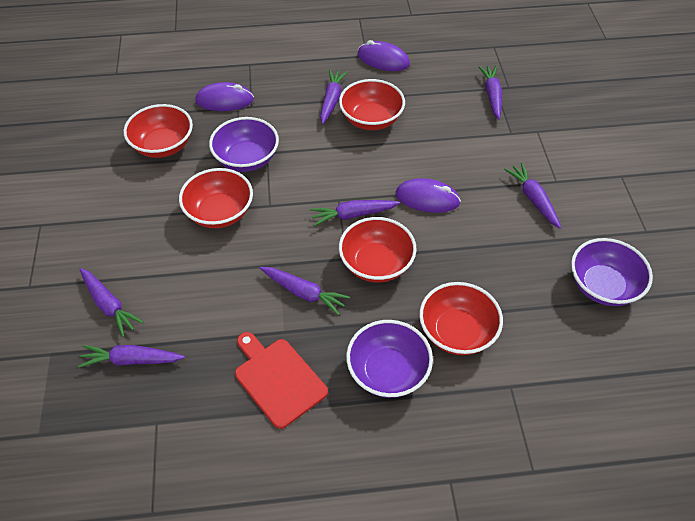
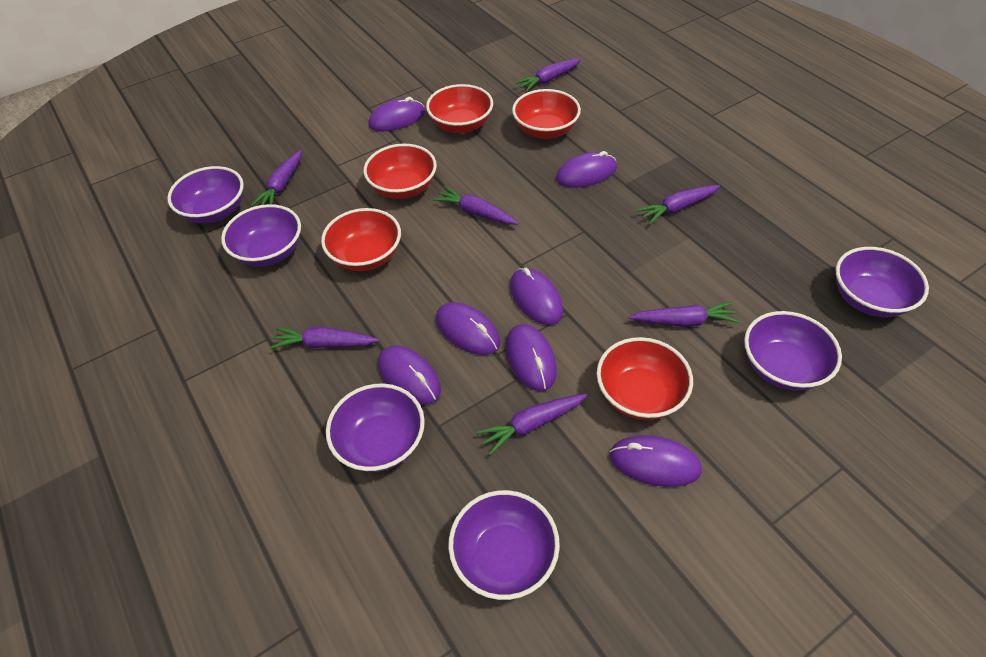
purple bowl: 3 -> 6
purple mouse: 3 -> 7
red cutting board: 1 -> 0

